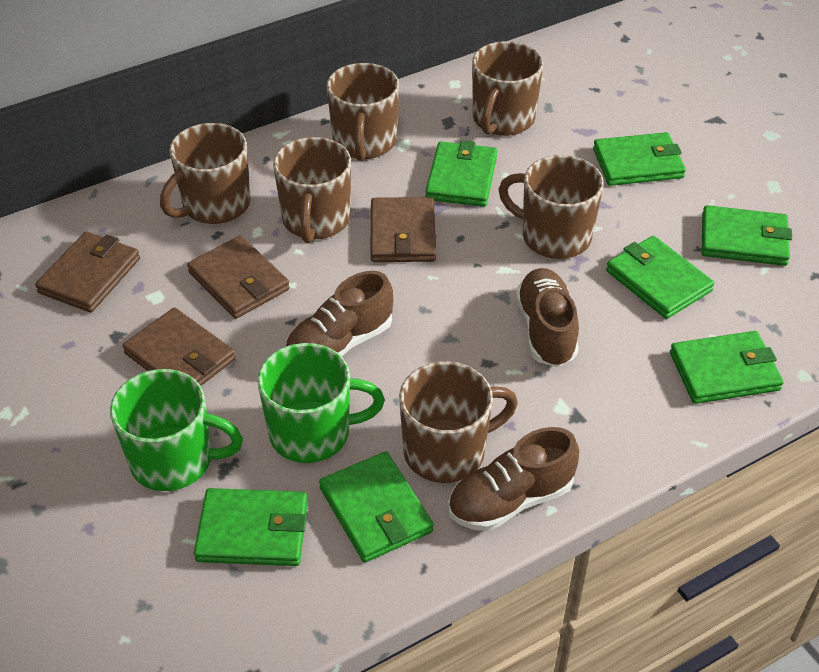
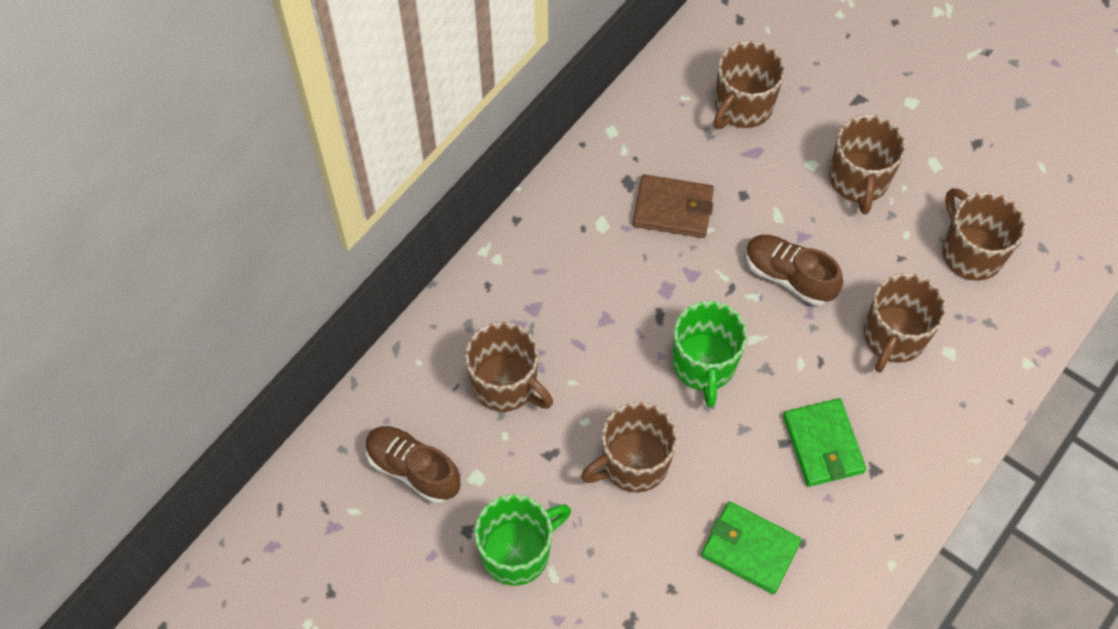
brown shoe: 3 -> 2
brown wallet: 4 -> 1
green wallet: 7 -> 2

